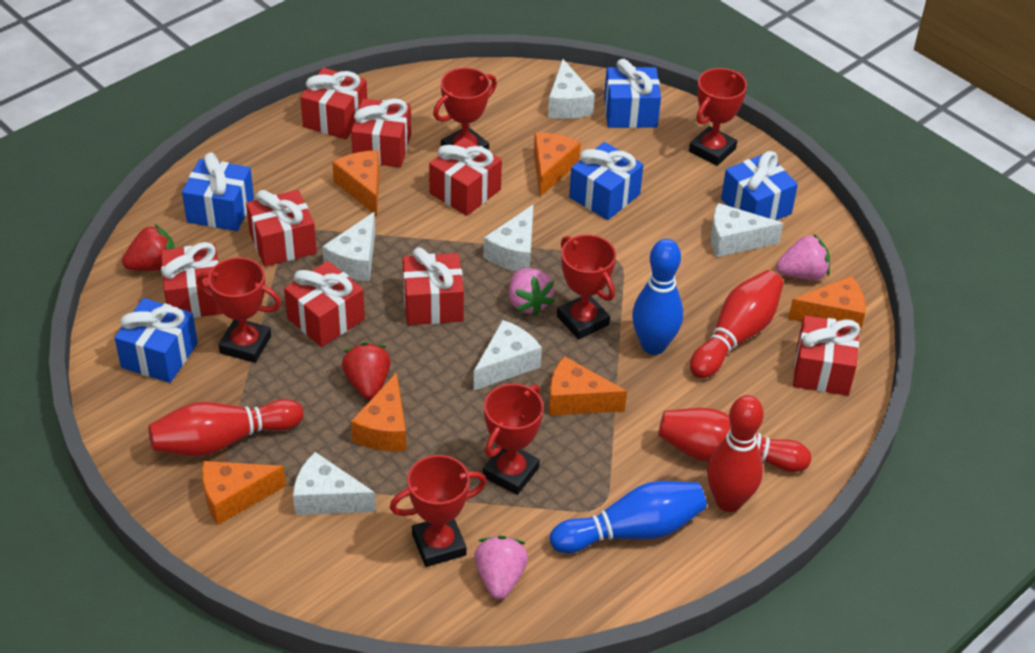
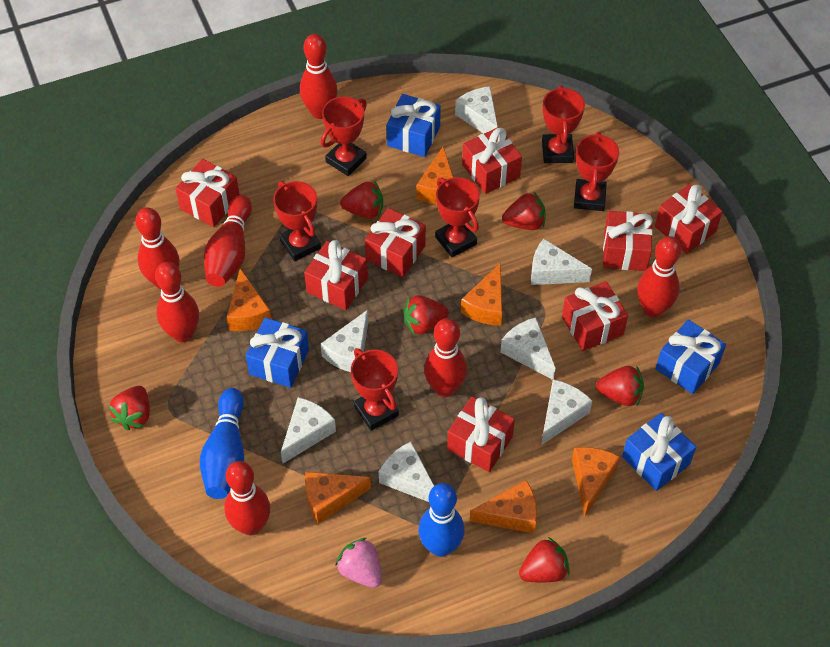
blue gift: 5 -> 4
pink strawberry: 3 -> 1
red bowling pin: 4 -> 7
red strawberry: 2 -> 6
white cheese: 6 -> 7

